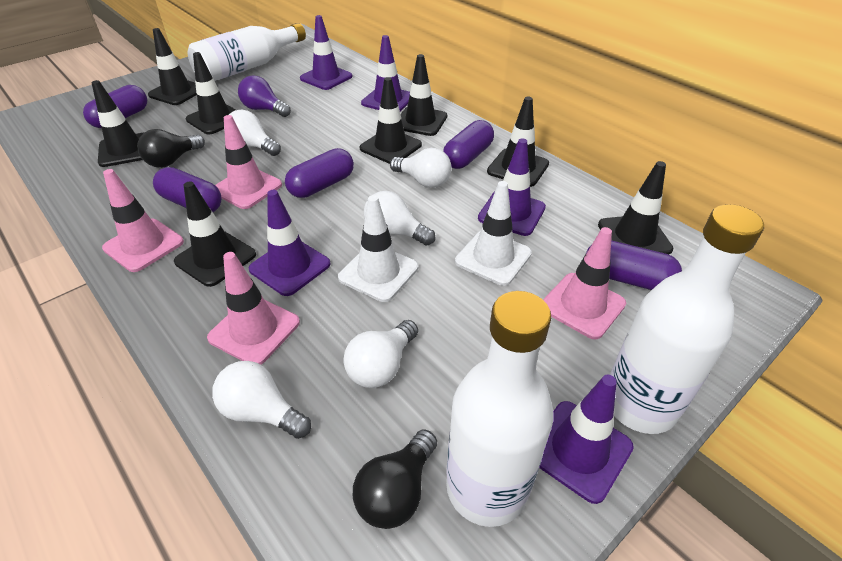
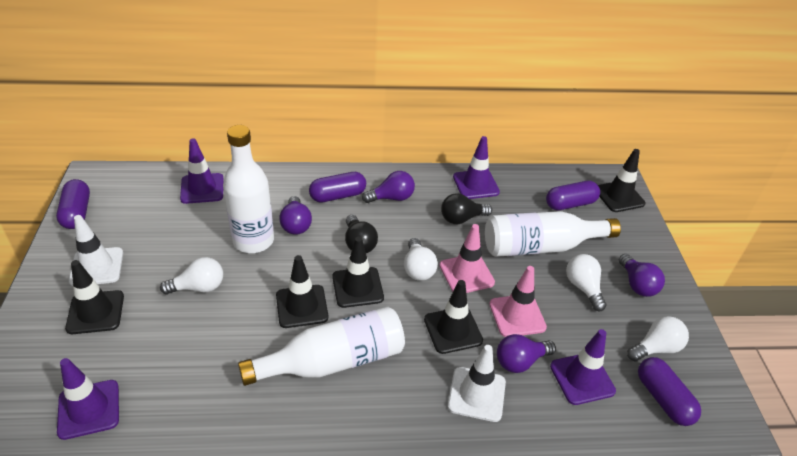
black traffic cone: 8 -> 5
pink traffic cone: 4 -> 2
purple capsule: 5 -> 4
purple light bulb: 1 -> 4
purple traffic cone: 5 -> 4
white light bulb: 5 -> 4

